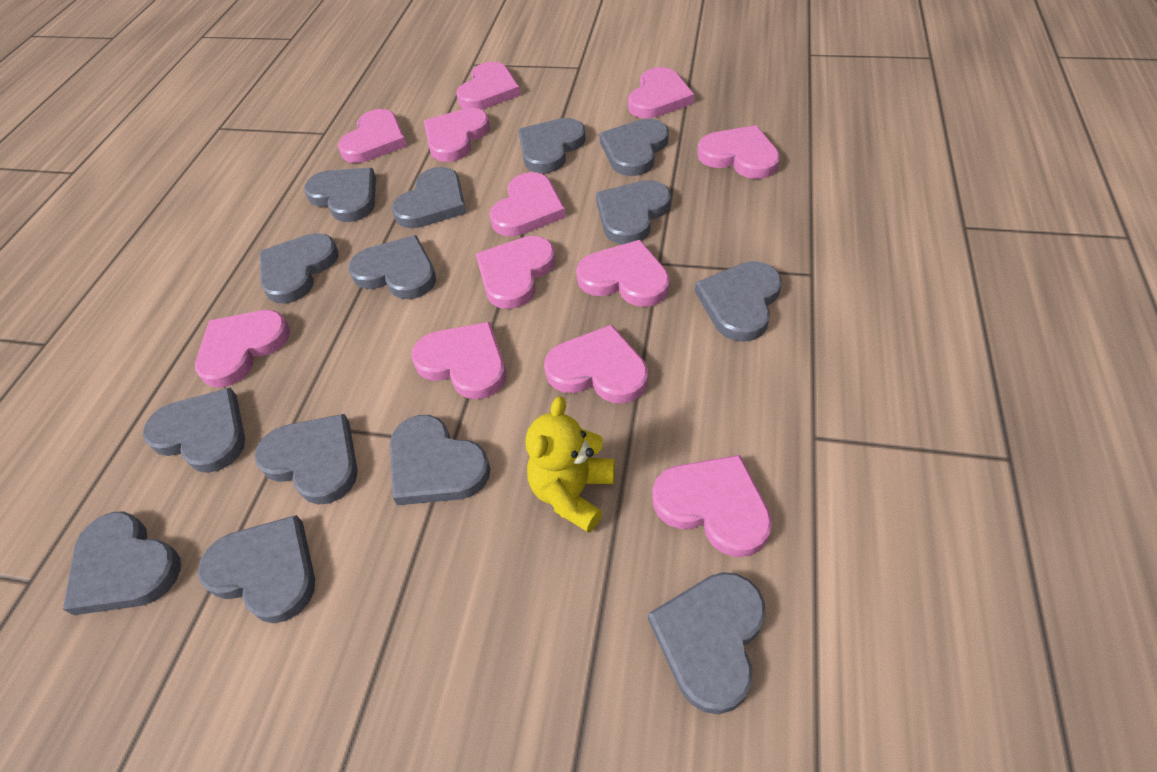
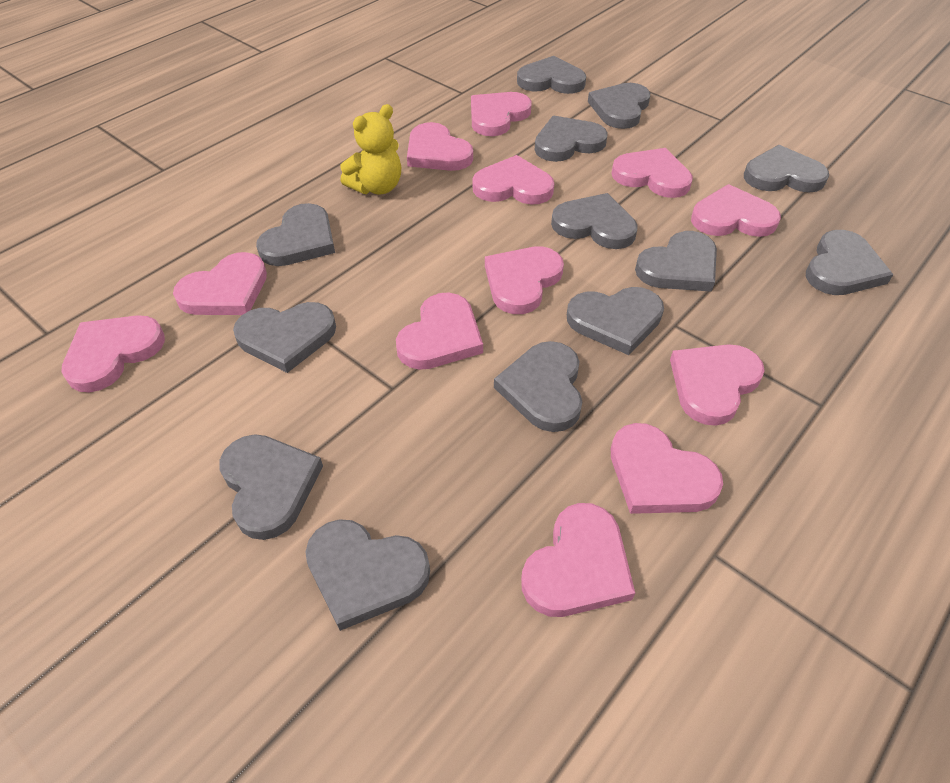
grey heart: 14 -> 13

